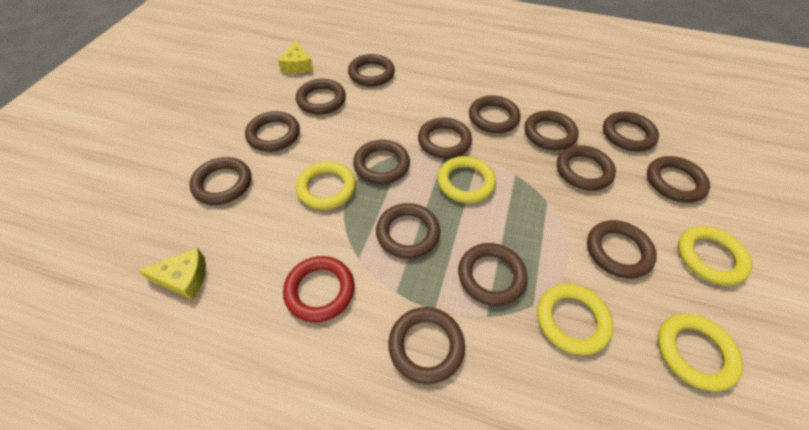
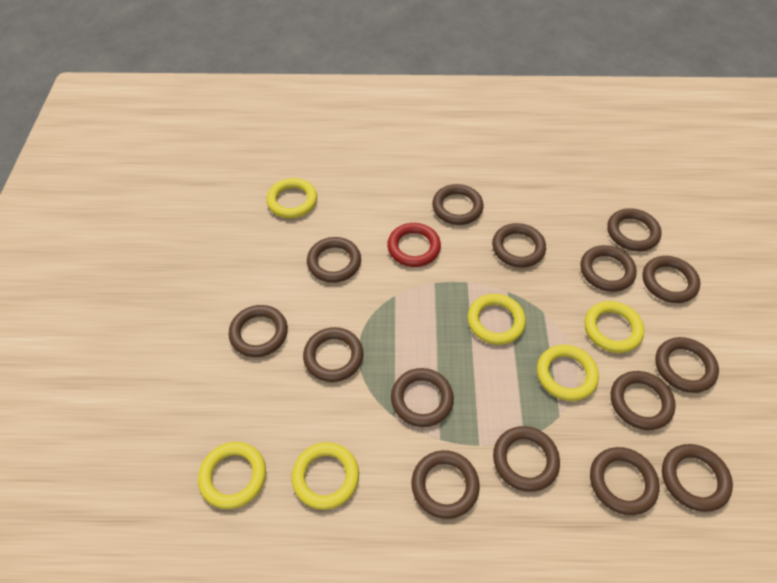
yellow cheese: 2 -> 0
yellow ring: 5 -> 6

